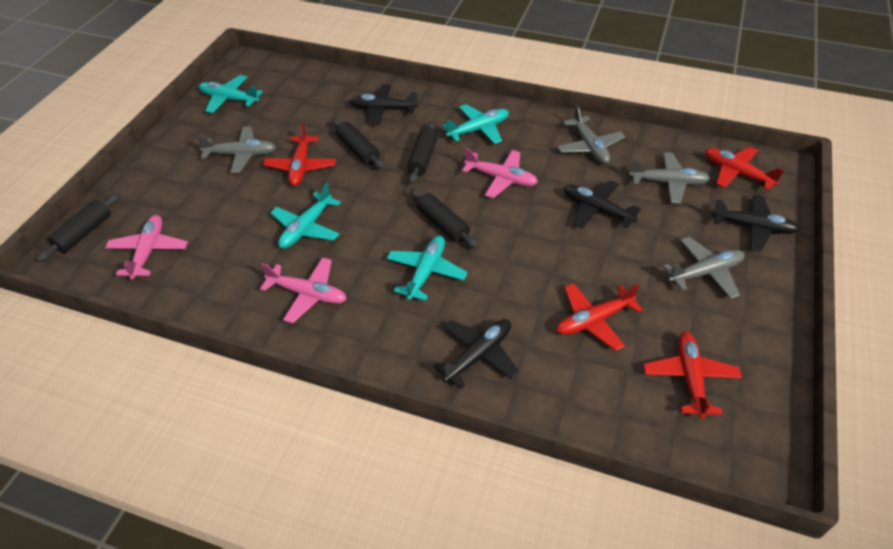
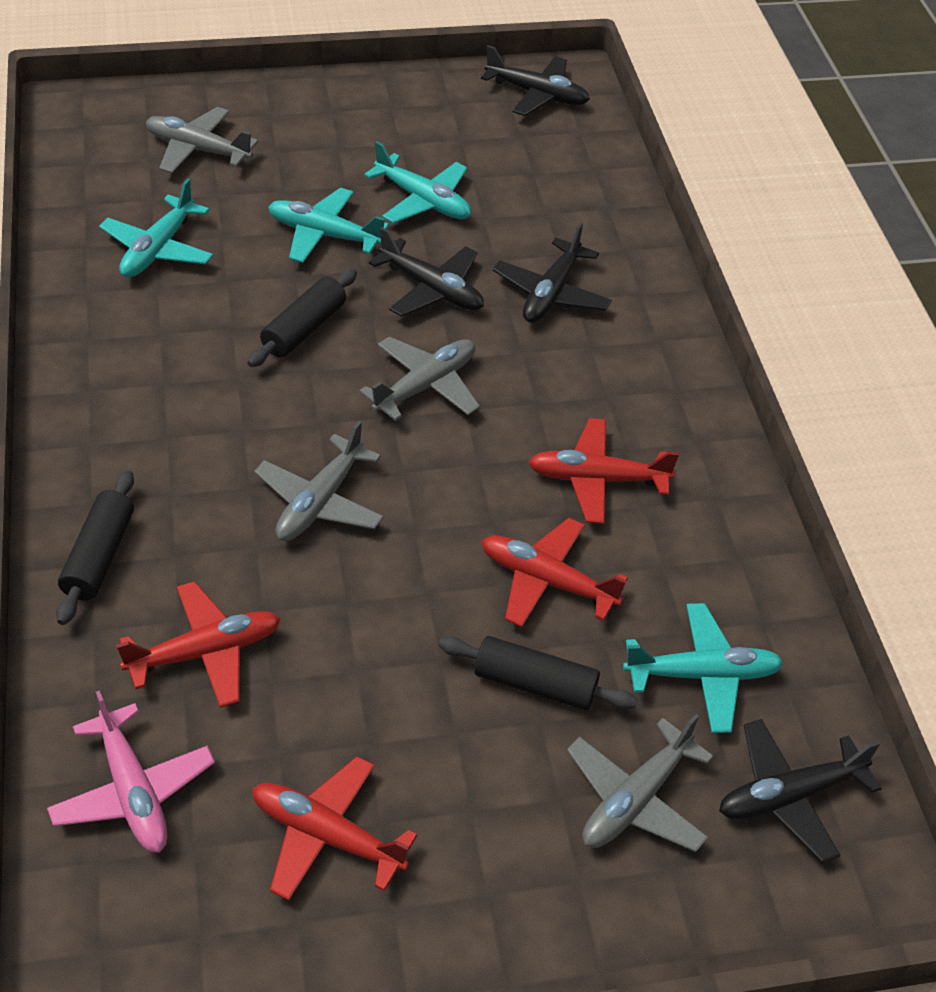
black rolling pin: 4 -> 3
pink plane: 3 -> 1

